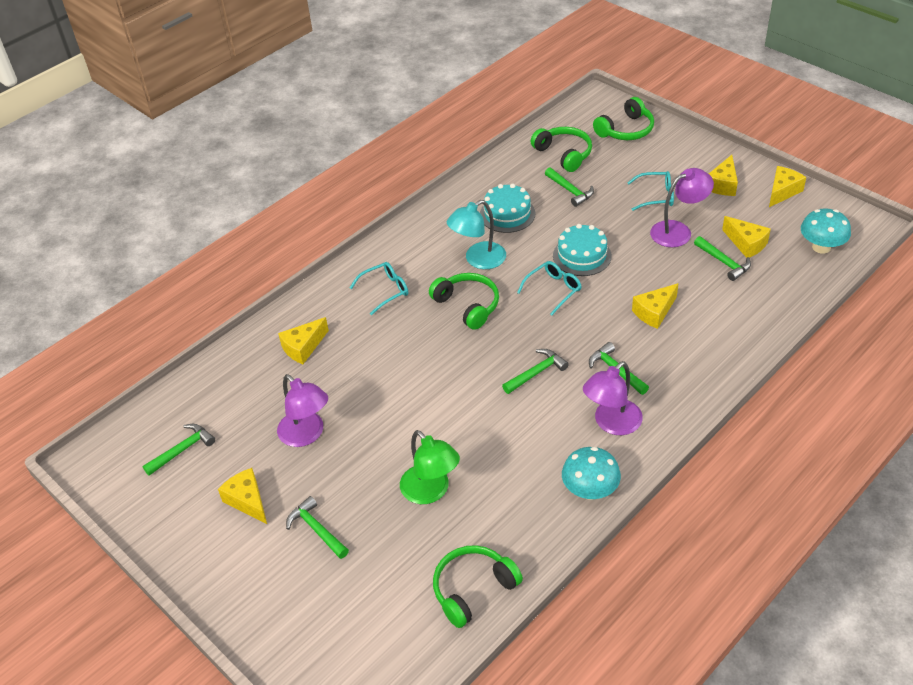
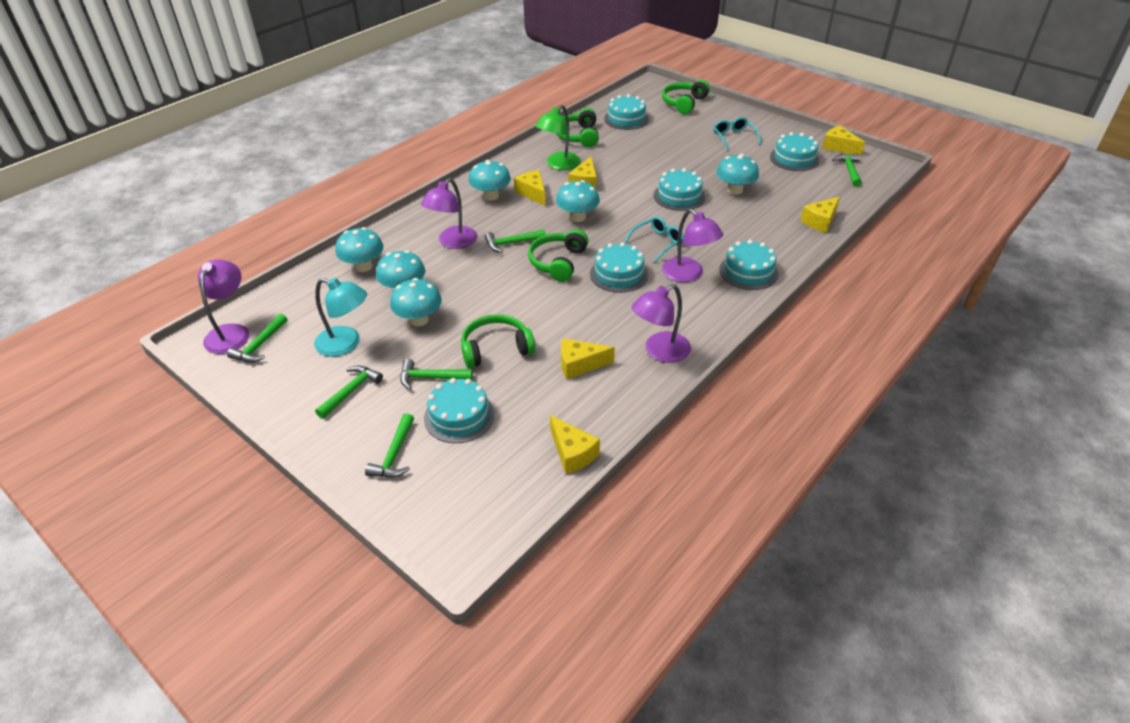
purple lamp: 3 -> 4
turquoise cake: 2 -> 6
turquoise glasses: 3 -> 2
turquoise mushroom: 2 -> 6

